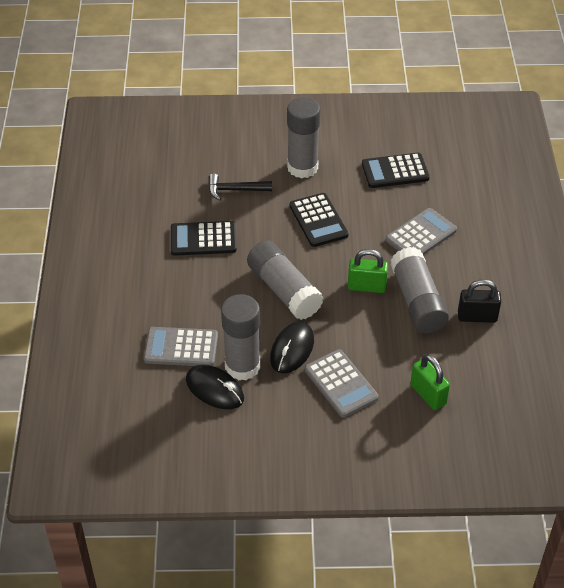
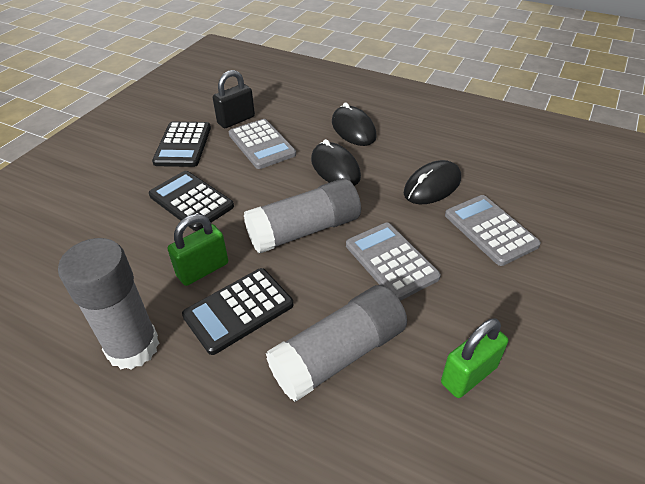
black hammer: 1 -> 0
black mouse: 2 -> 3
grey glue stick: 4 -> 3

